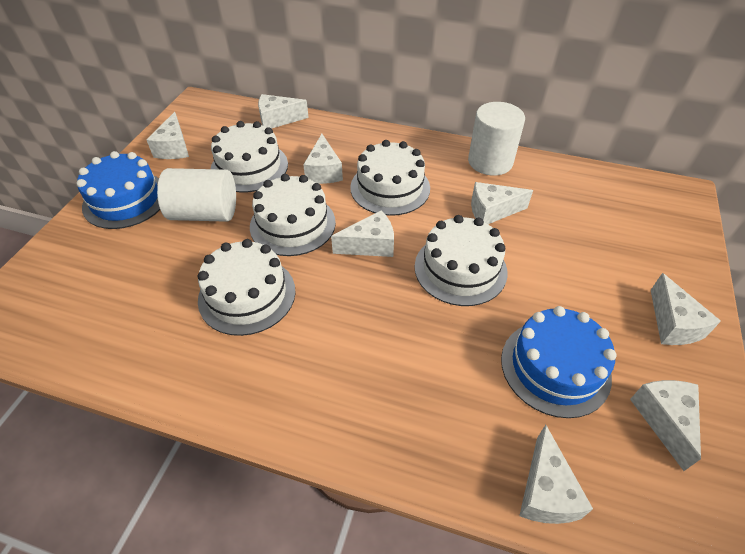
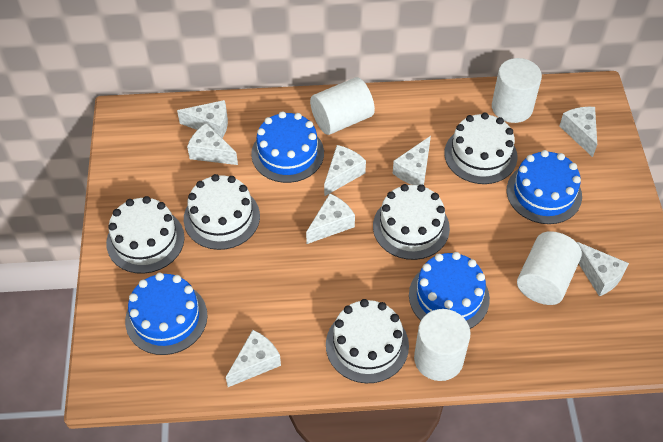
blue cake: 2 -> 4
white cylinder: 2 -> 4

